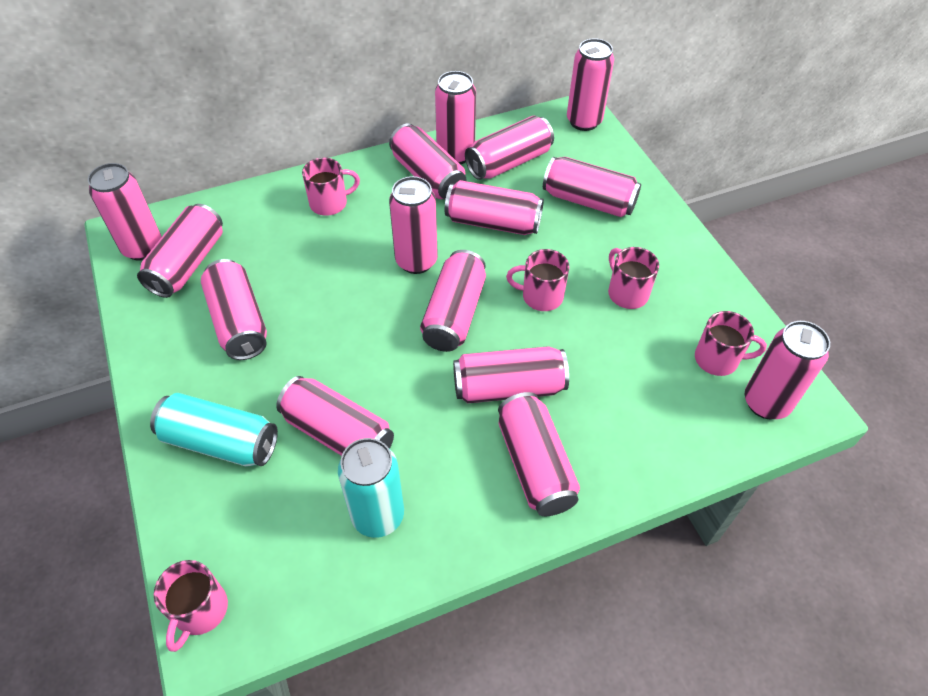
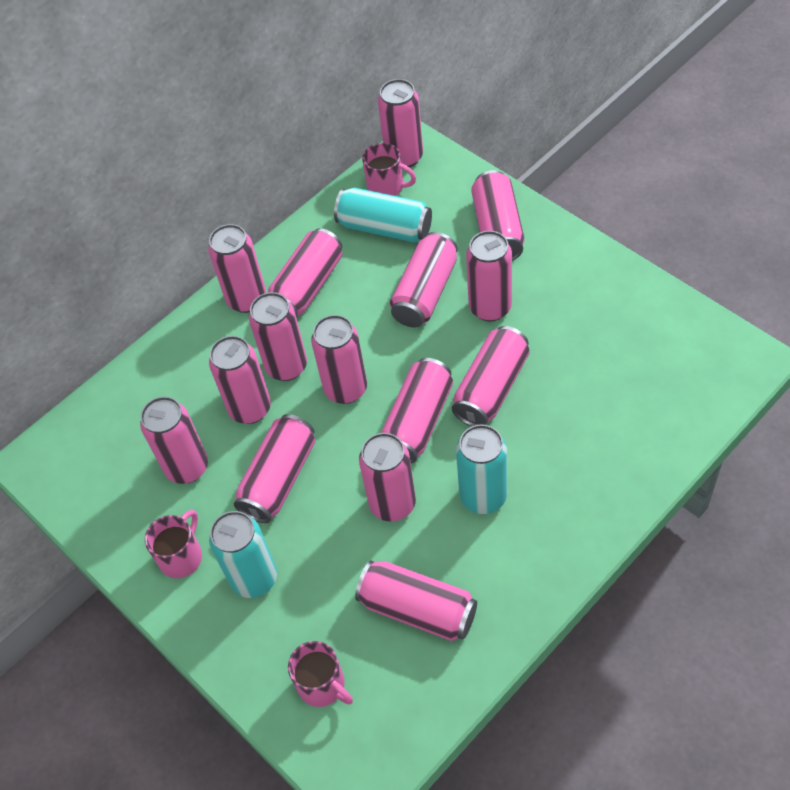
pink mug: 5 -> 3
turquoise can: 2 -> 3

